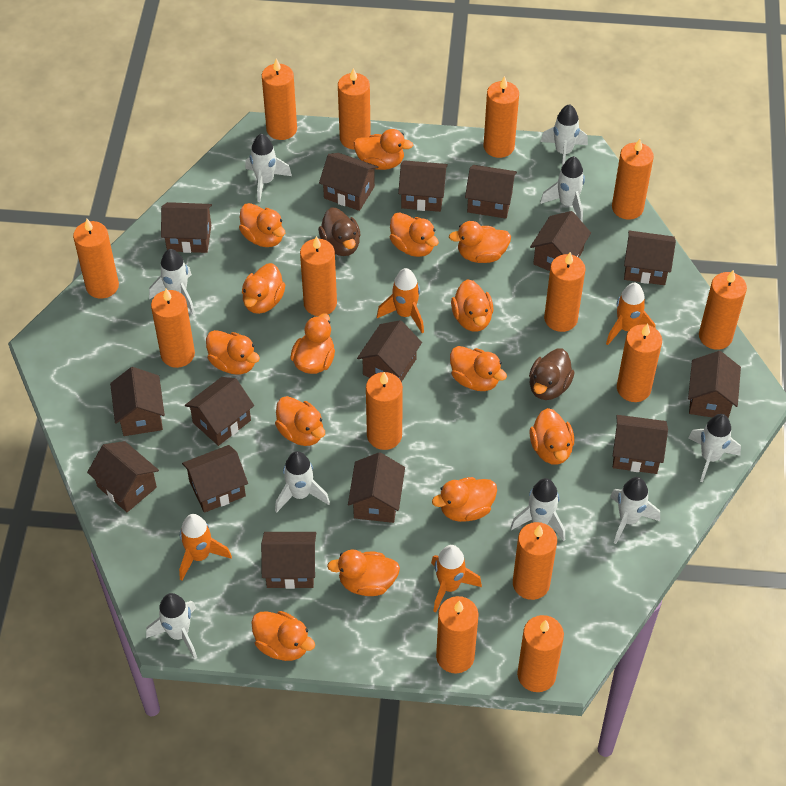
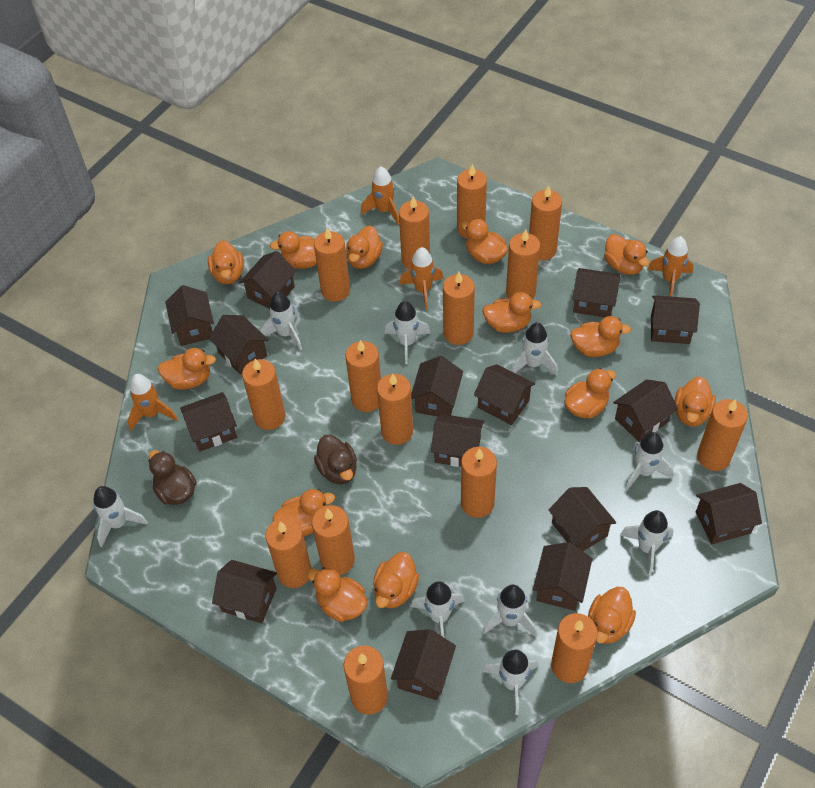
orange candle: 14 -> 15

